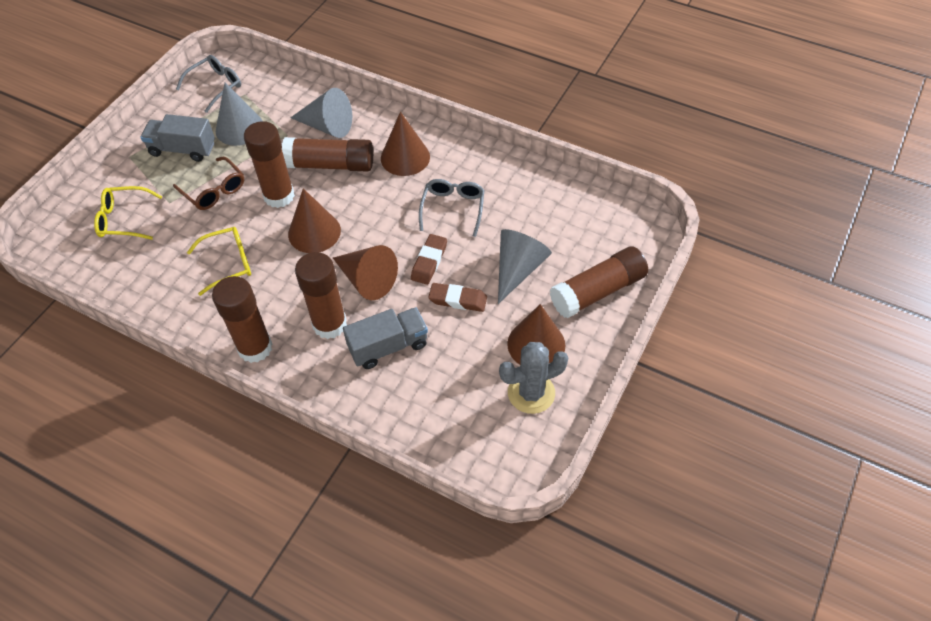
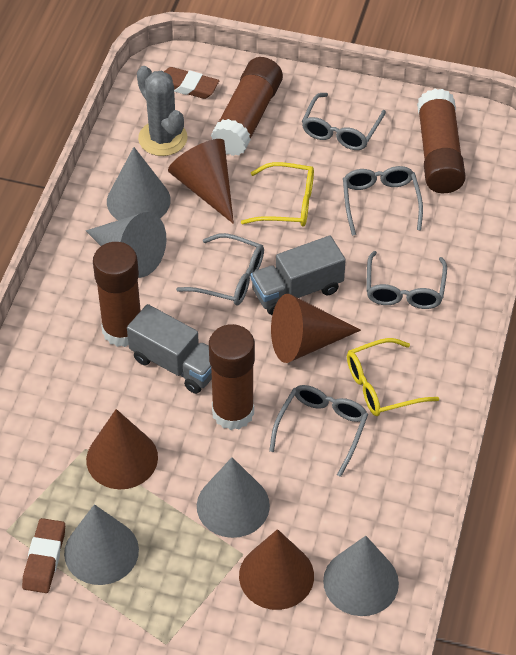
brown glasses: 1 -> 0
brown glue stick: 5 -> 4
grey cone: 3 -> 5
grey glasses: 2 -> 5

